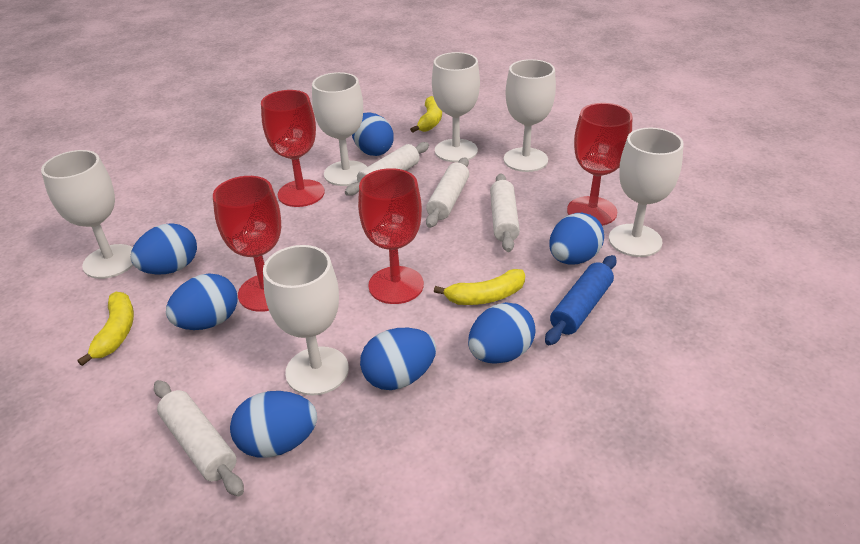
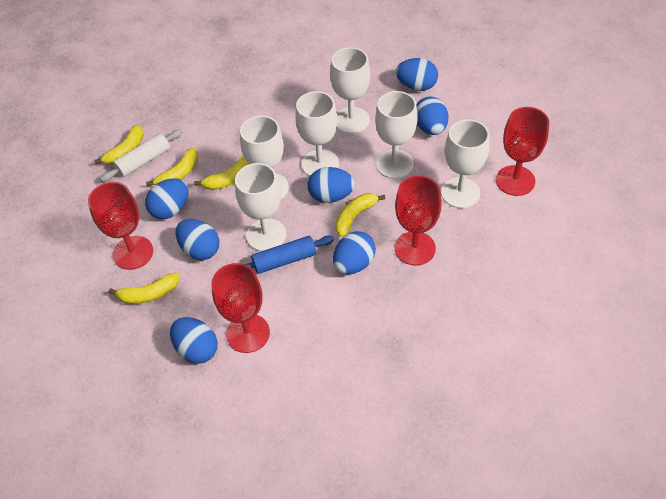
white rolling pin: 4 -> 1
yellow banana: 3 -> 5

